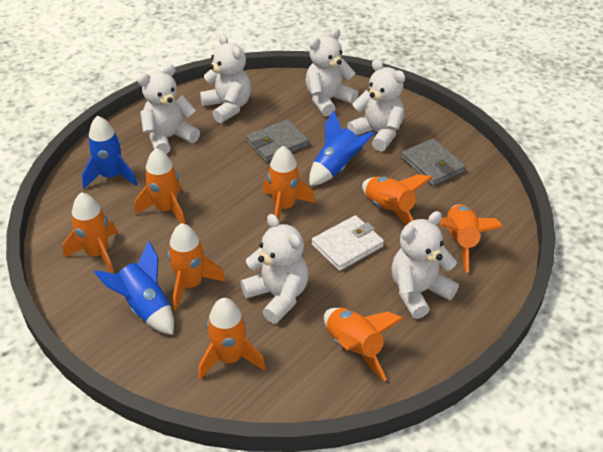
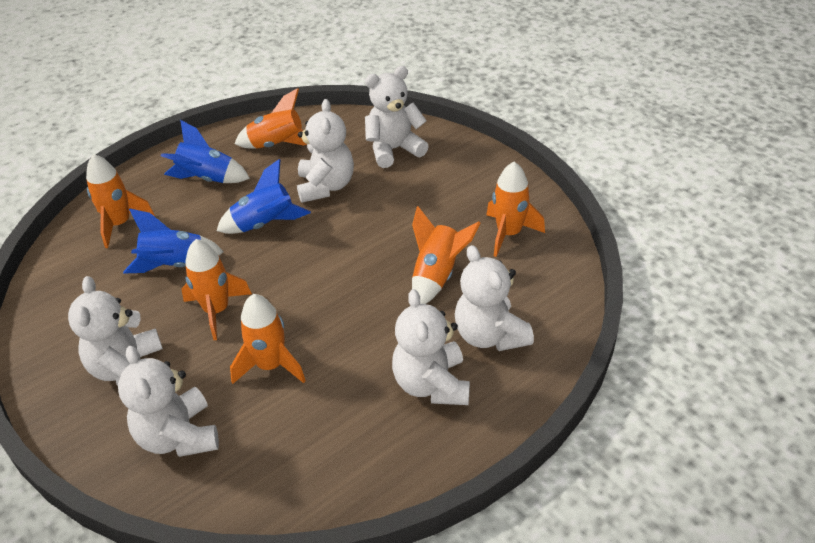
grey wallet: 2 -> 0
orange rocket: 8 -> 6
white wallet: 1 -> 0

